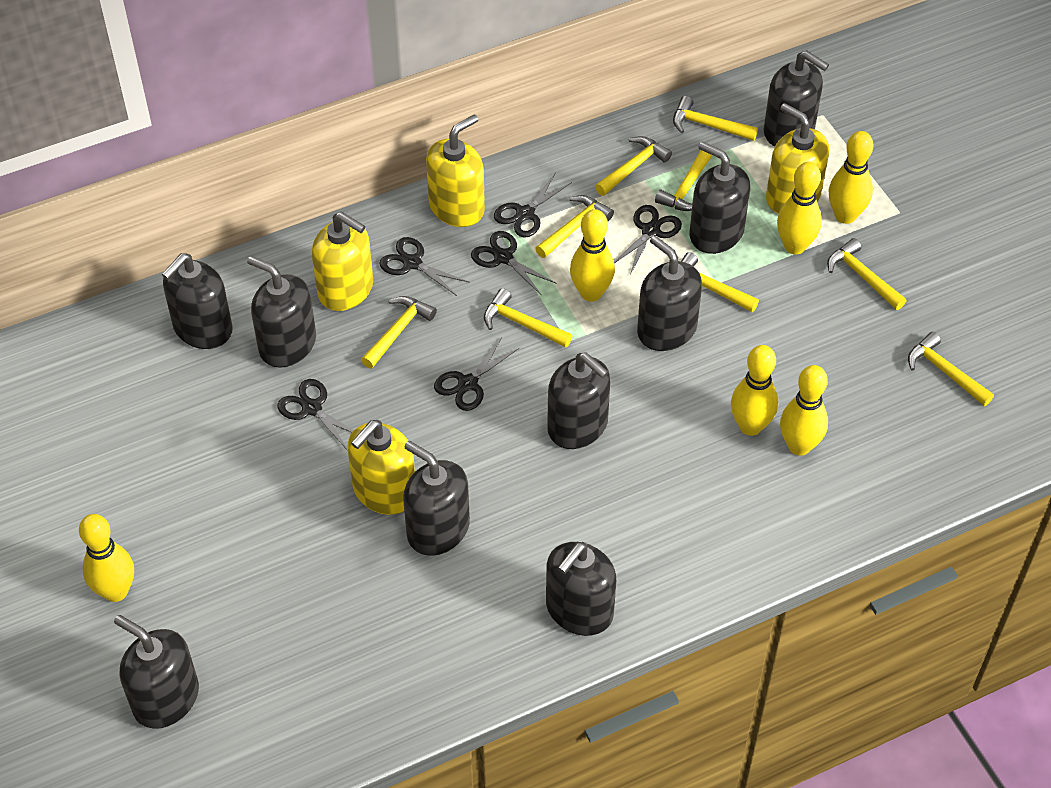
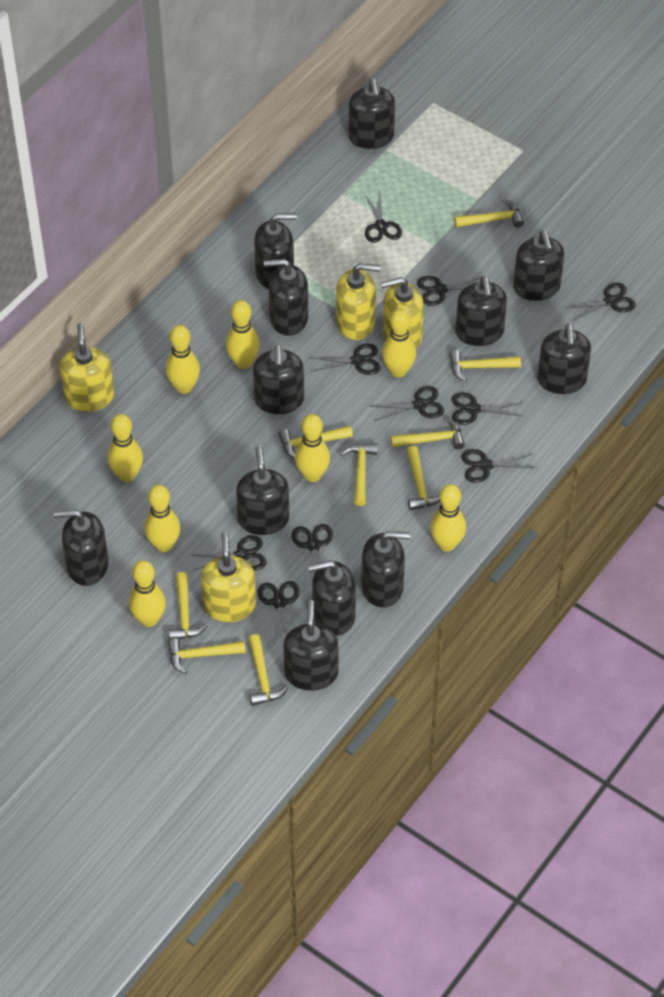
black scissors: 6 -> 10
black soap dispenser: 9 -> 12
yellow bowling pin: 6 -> 8

